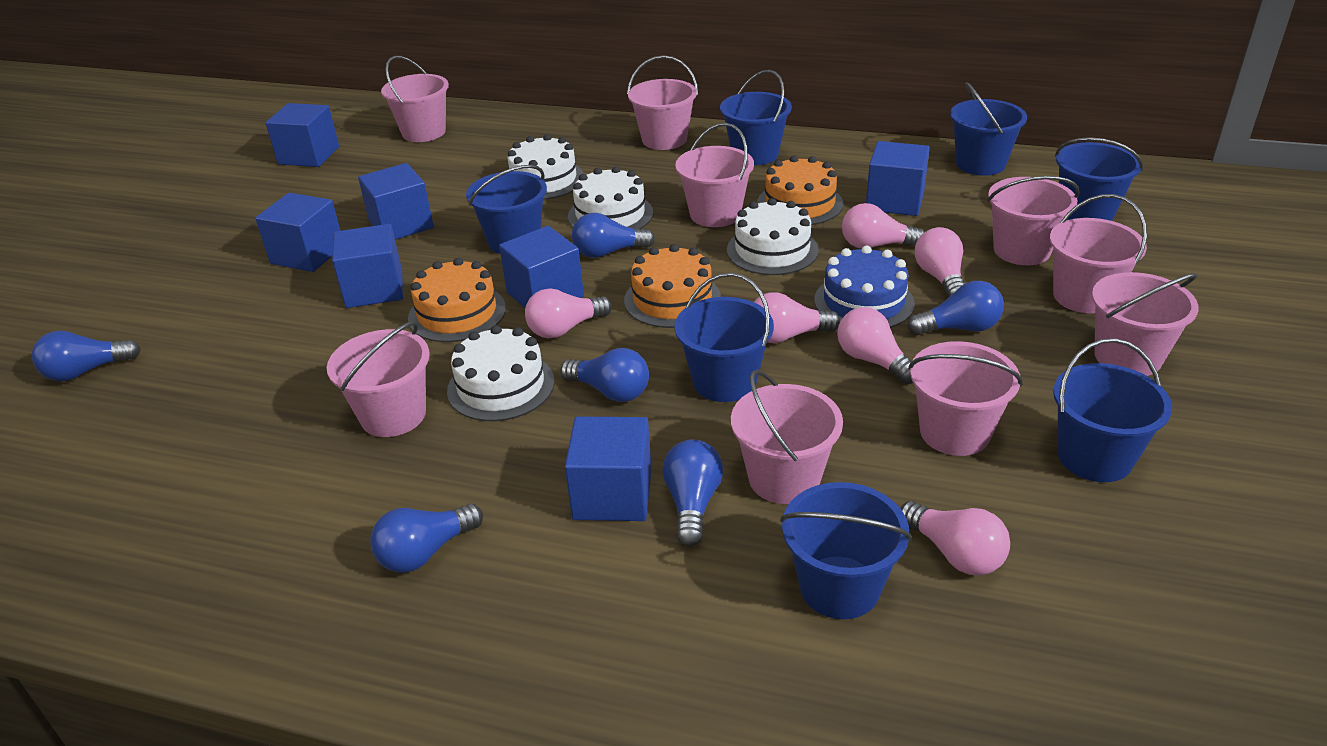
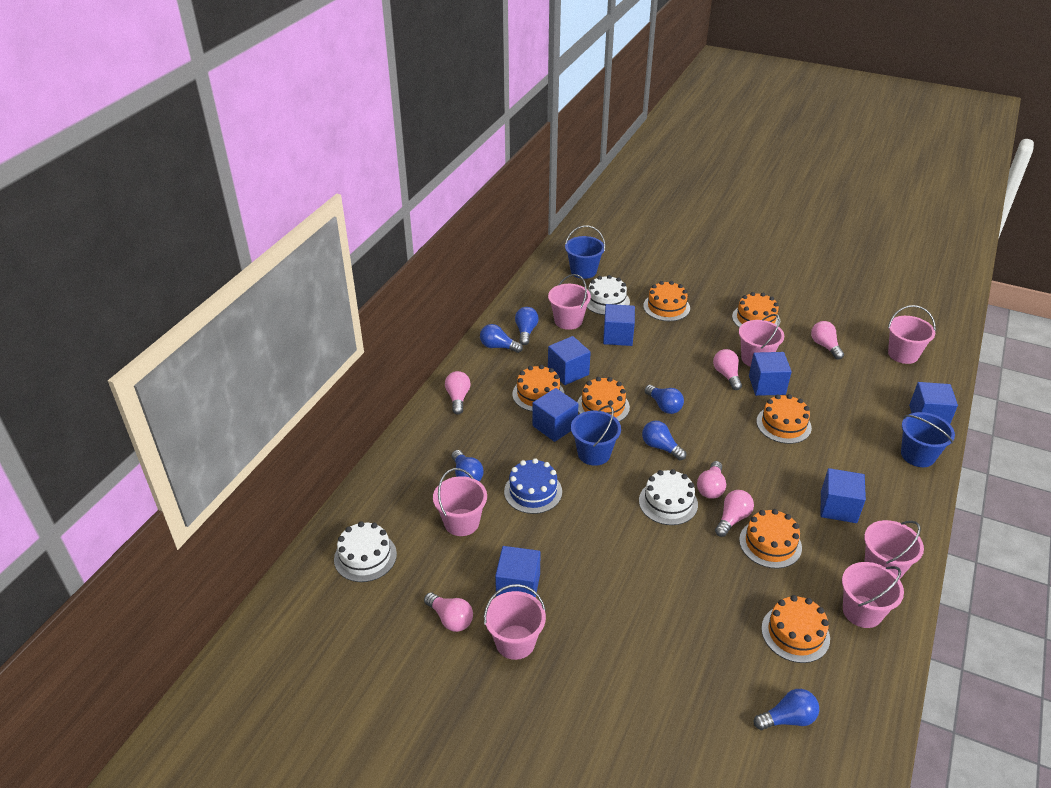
blue bucket: 7 -> 3
orange cake: 3 -> 7
pink bucket: 9 -> 7
white cake: 4 -> 3

